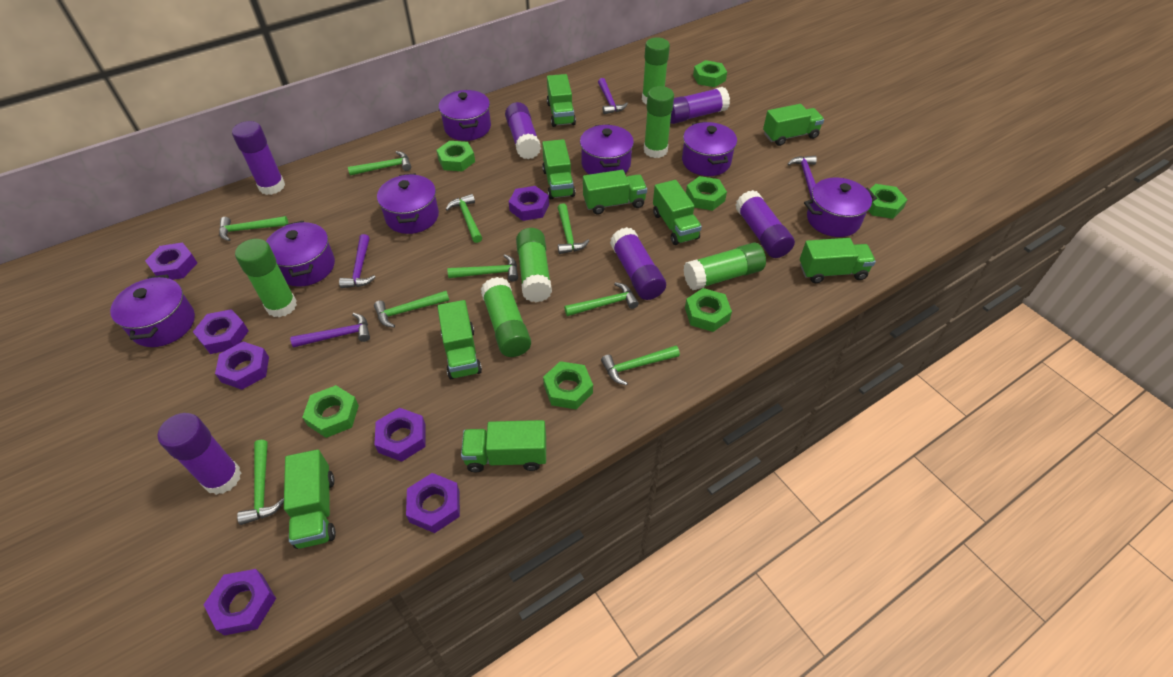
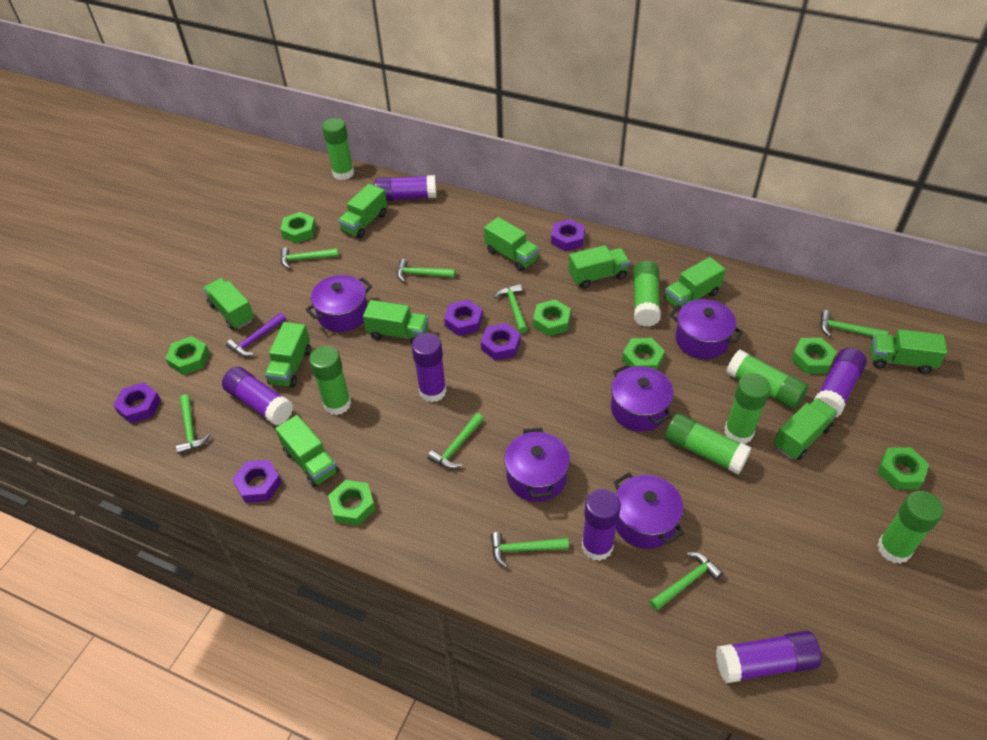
green glue stick: 6 -> 7
green hammer: 9 -> 8
green truck: 9 -> 10
purple hammer: 4 -> 1
purple nut: 7 -> 5
purple pot: 7 -> 5

